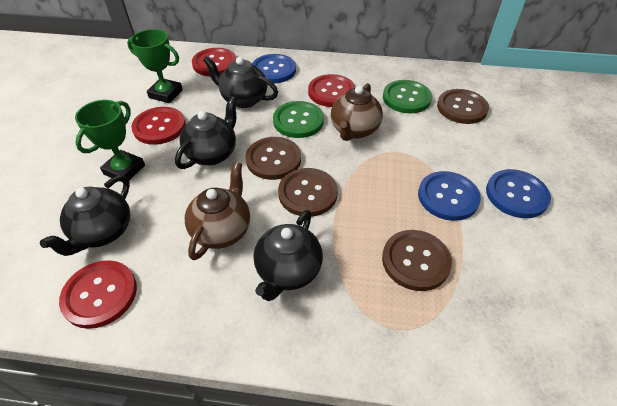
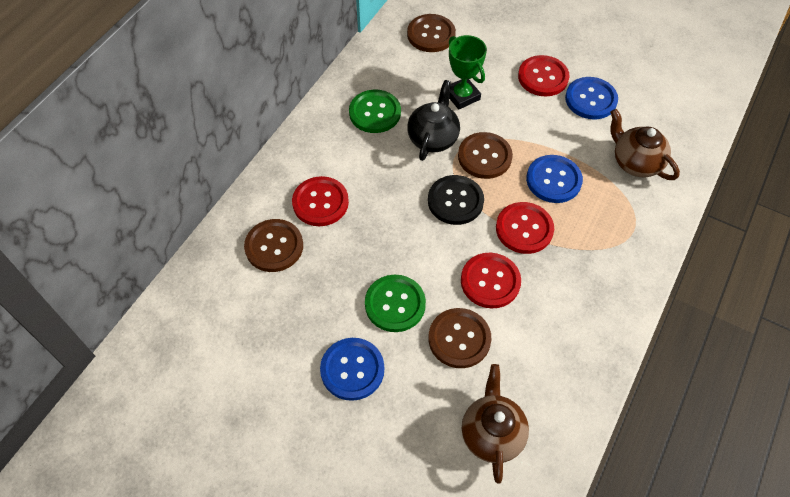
black button: 0 -> 1
black teapot: 4 -> 1
green trophy: 2 -> 1

